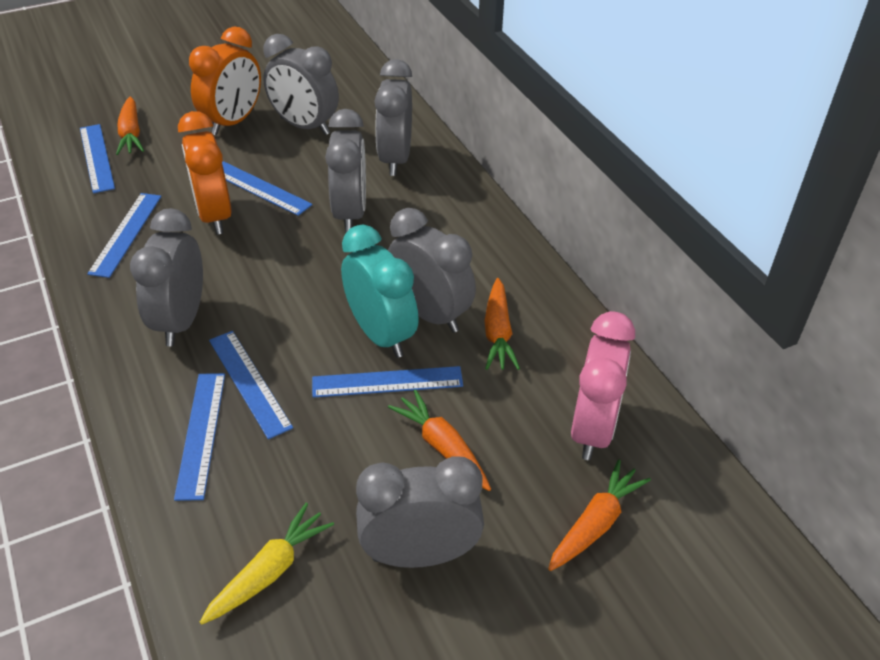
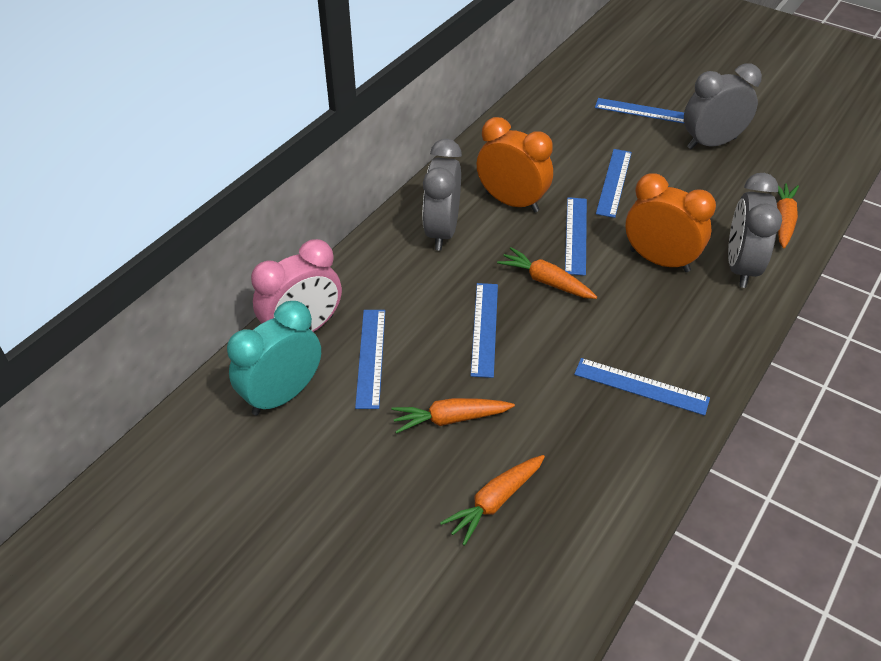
grey clock: 6 -> 3
yellow carrot: 1 -> 0

